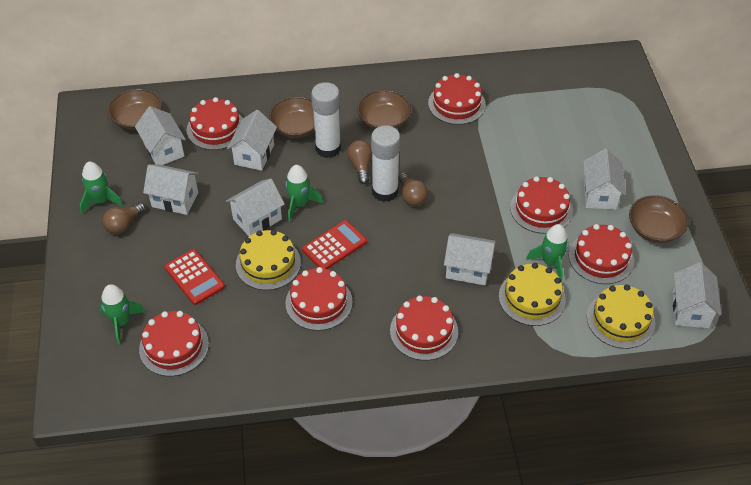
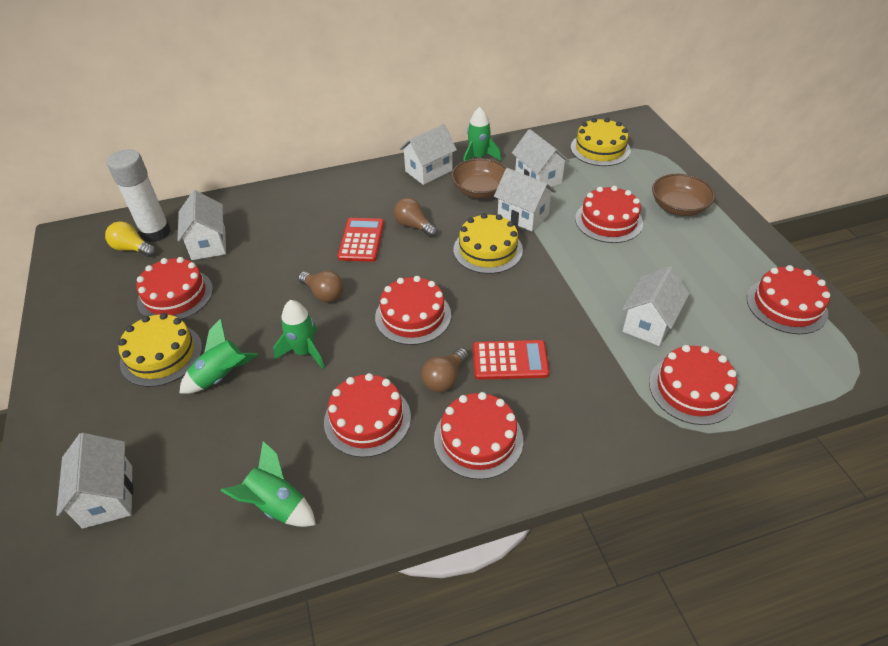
brown bowl: 4 -> 2
white glue stick: 2 -> 1
white house: 7 -> 6
yellow light bulb: 0 -> 1

